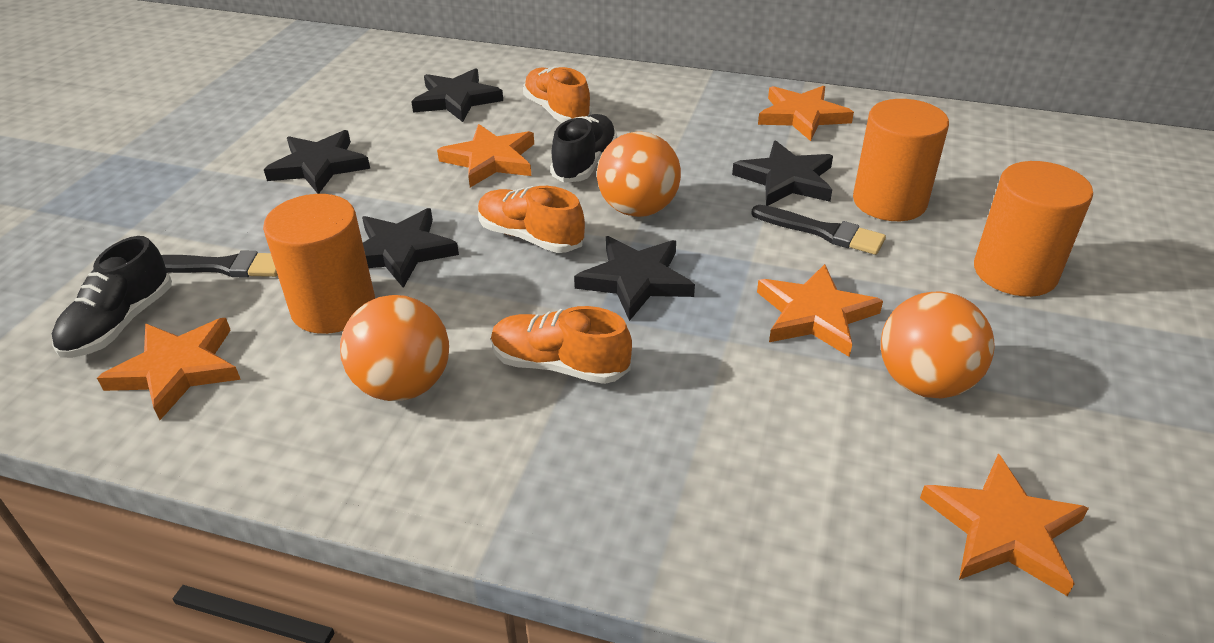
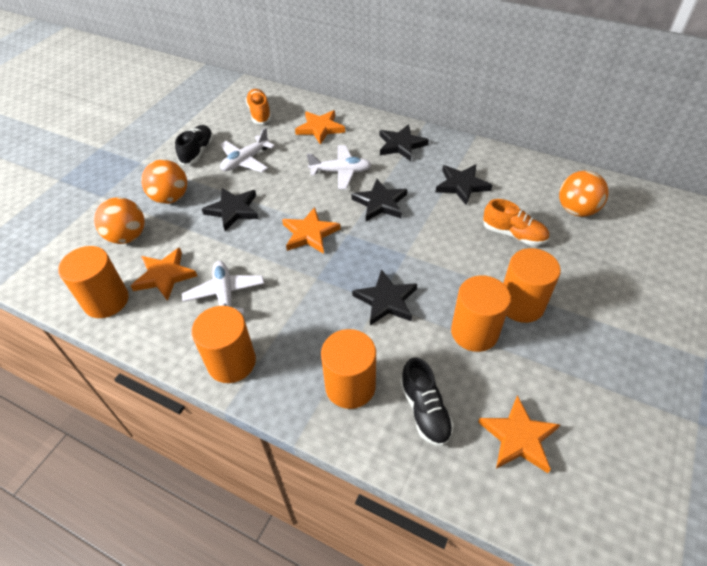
black brush: 2 -> 0
orange cylinder: 3 -> 5
orange shoe: 3 -> 2
orange star: 5 -> 4
white plane: 0 -> 3

